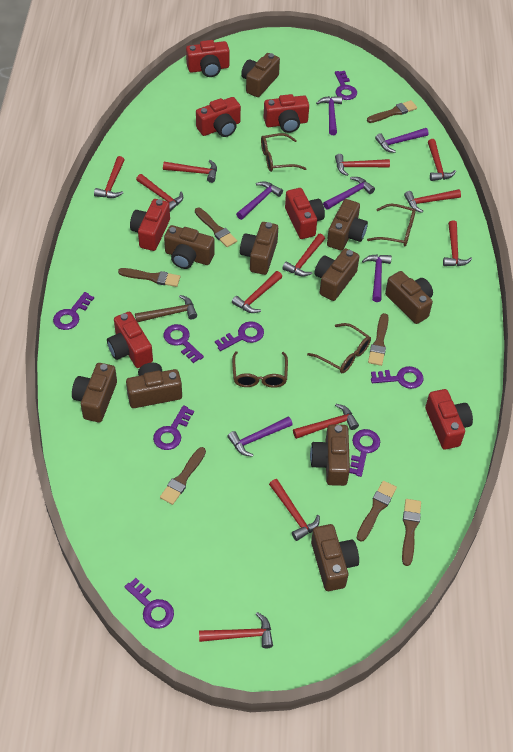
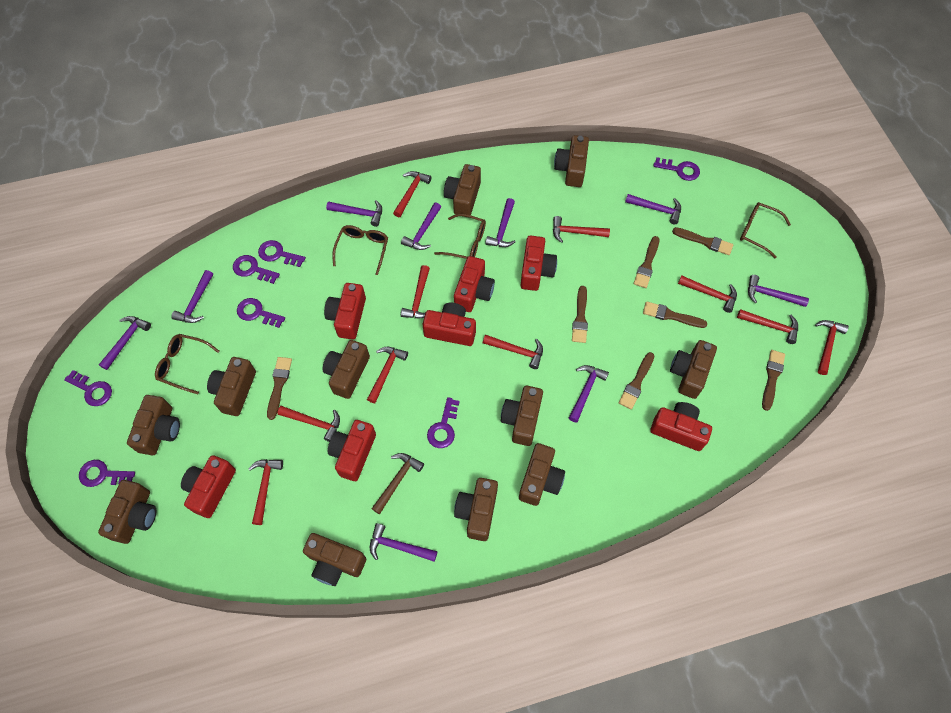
brown camera: 10 -> 11
purple hammer: 6 -> 9
purple key: 8 -> 7
red hammer: 12 -> 10

